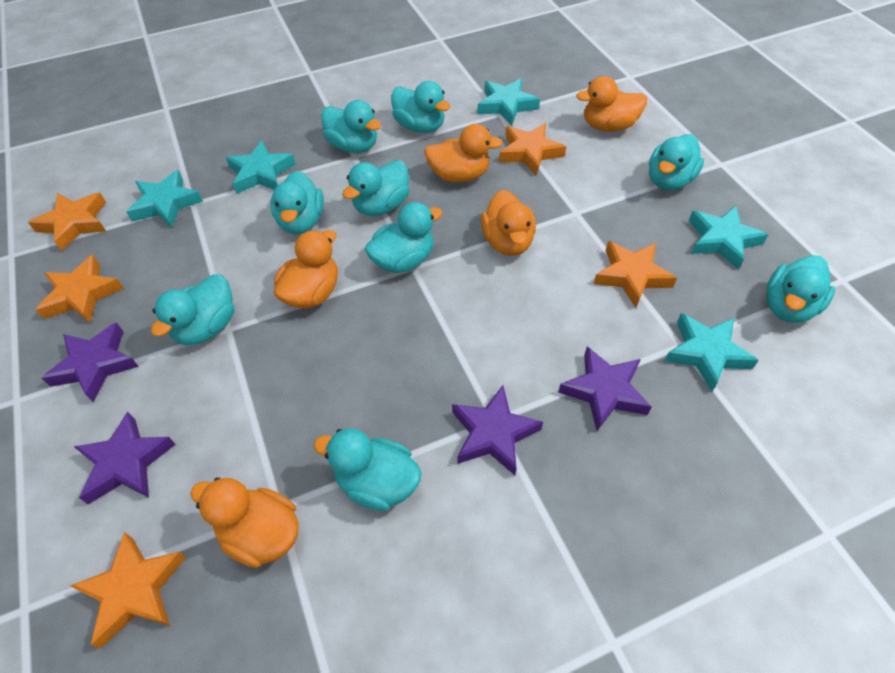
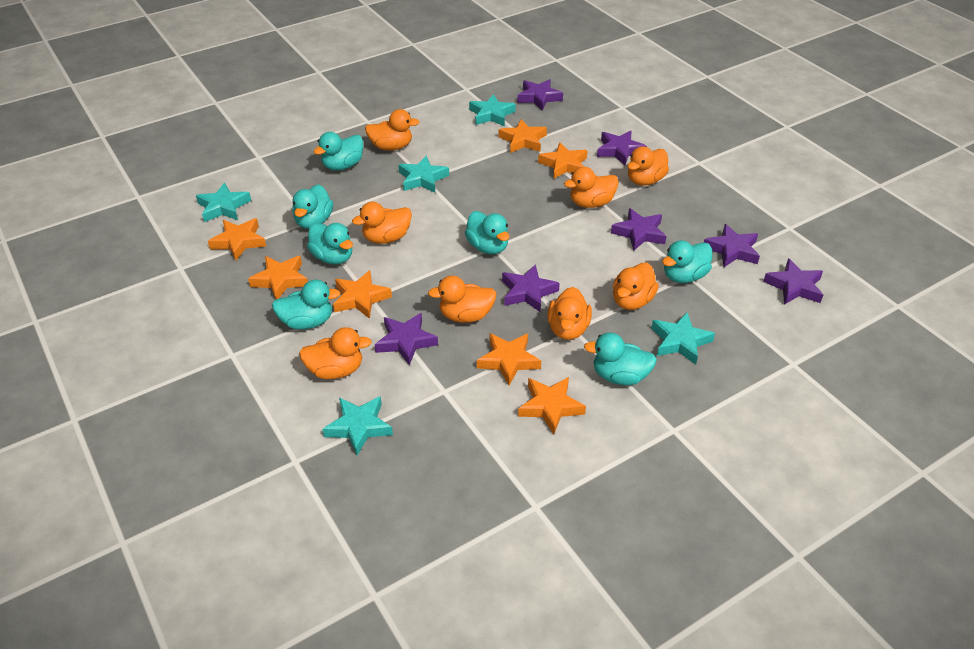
orange duck: 5 -> 8
orange star: 5 -> 7
purple star: 4 -> 7
turquoise duck: 9 -> 7

